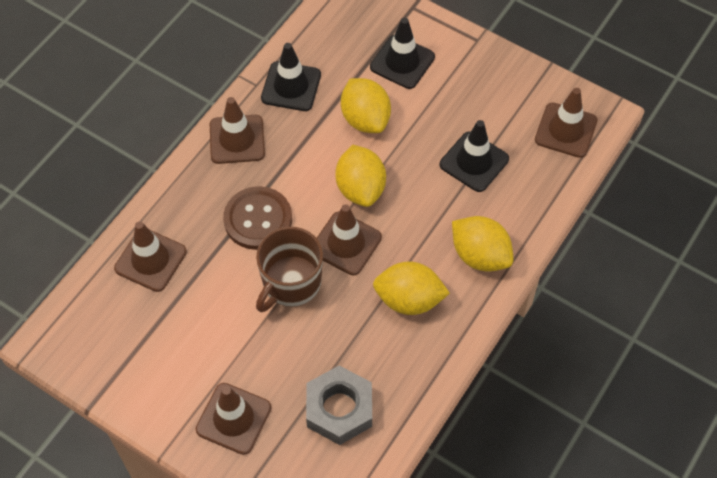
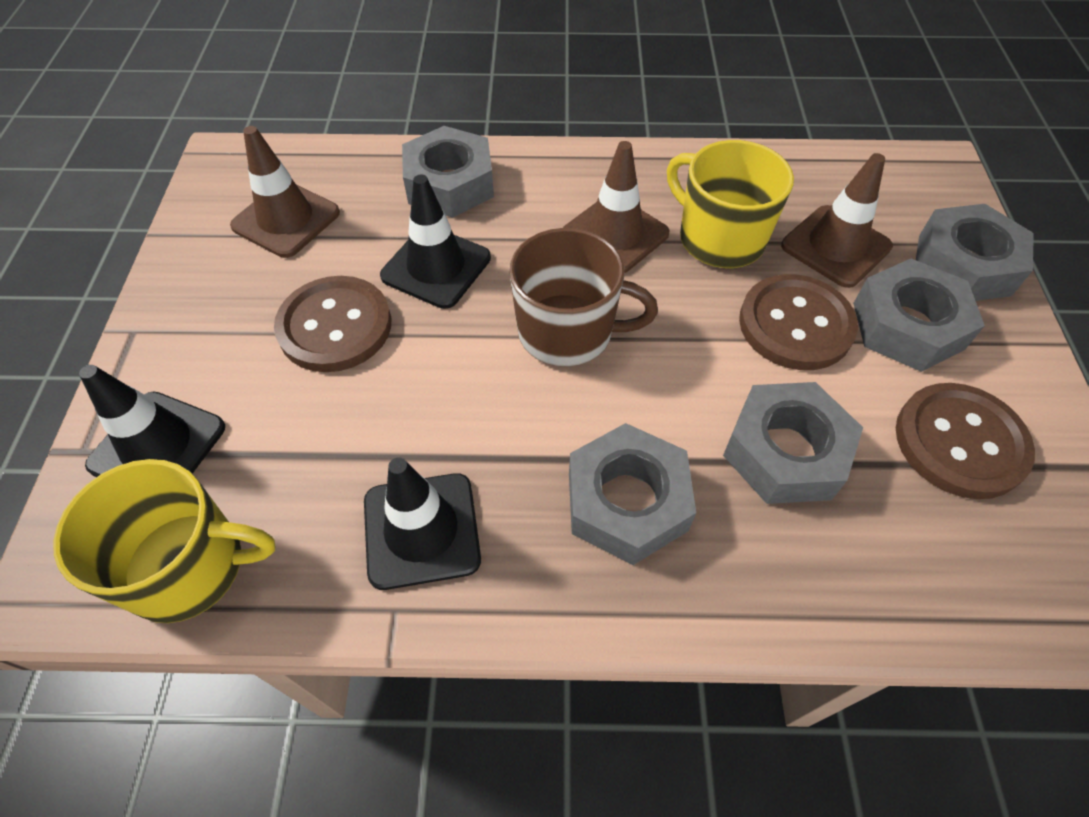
brown button: 1 -> 3
brown traffic cone: 5 -> 3
grey nut: 1 -> 5
yellow lemon: 4 -> 0
yellow mug: 0 -> 2

